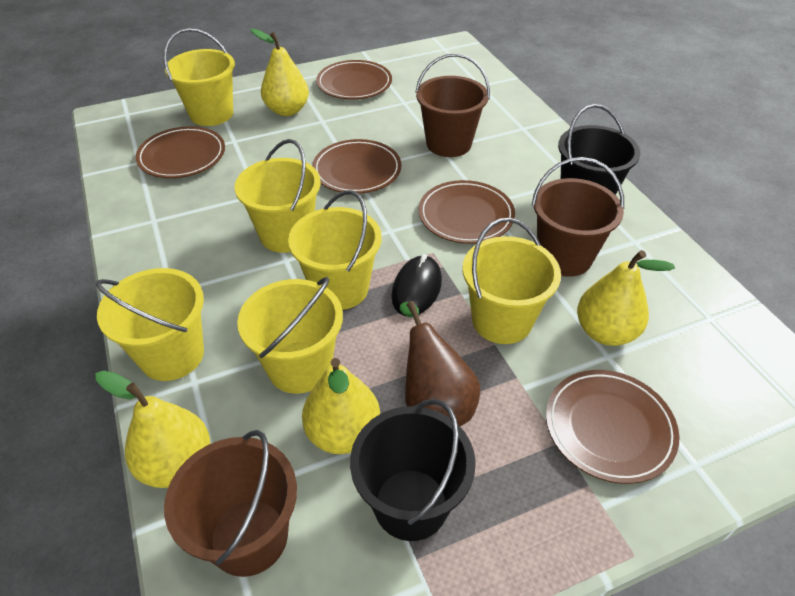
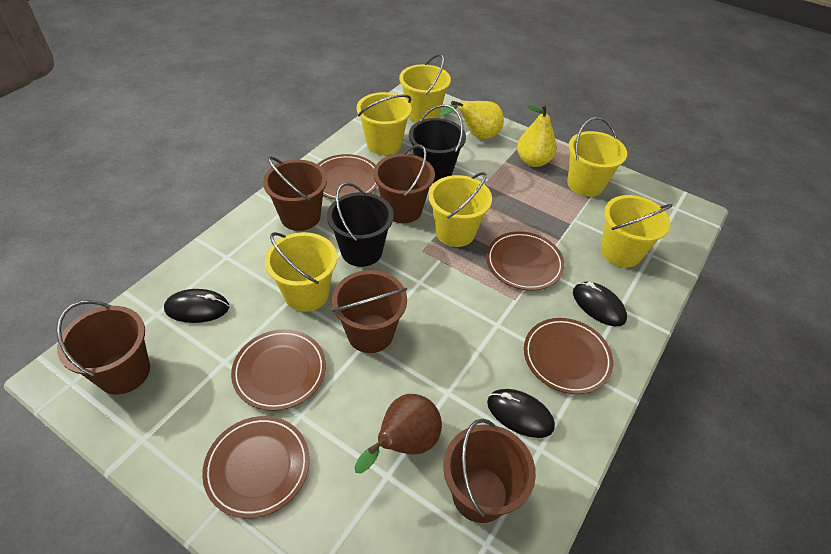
black mouse: 1 -> 3
brown bucket: 3 -> 5
yellow pear: 4 -> 2

